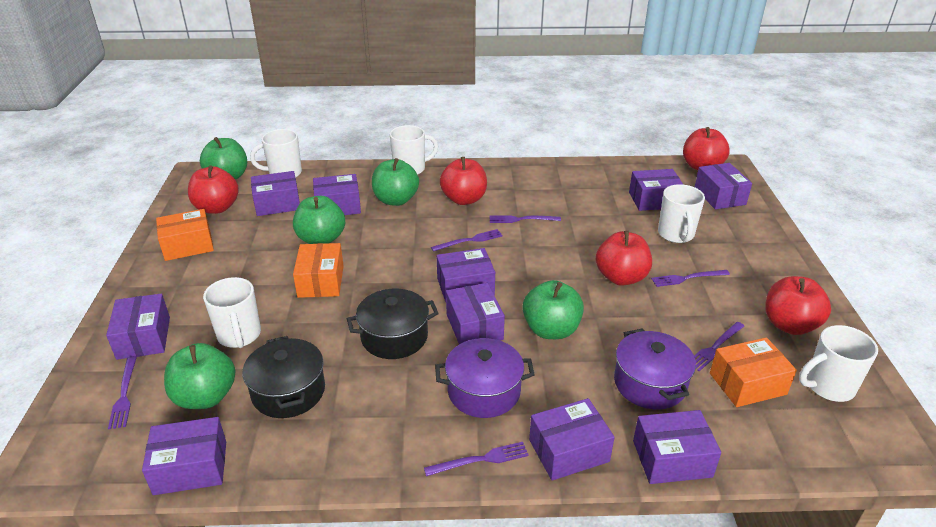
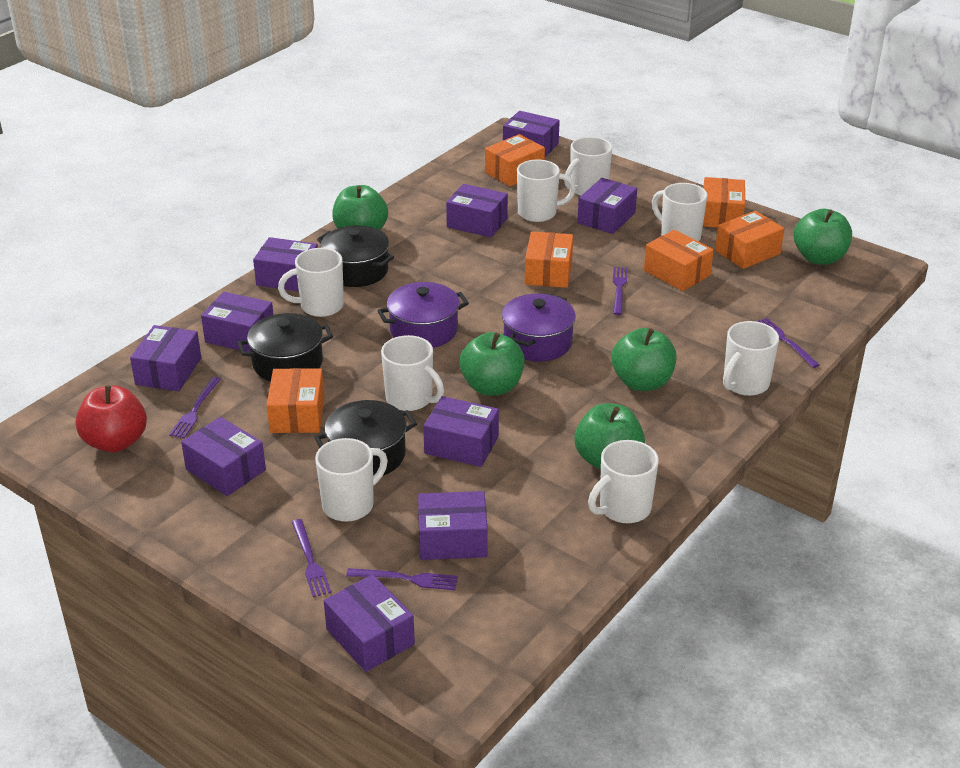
black pot: 2 -> 3
orange box: 3 -> 6
purple fork: 6 -> 5
red apple: 5 -> 1
white mug: 5 -> 8

